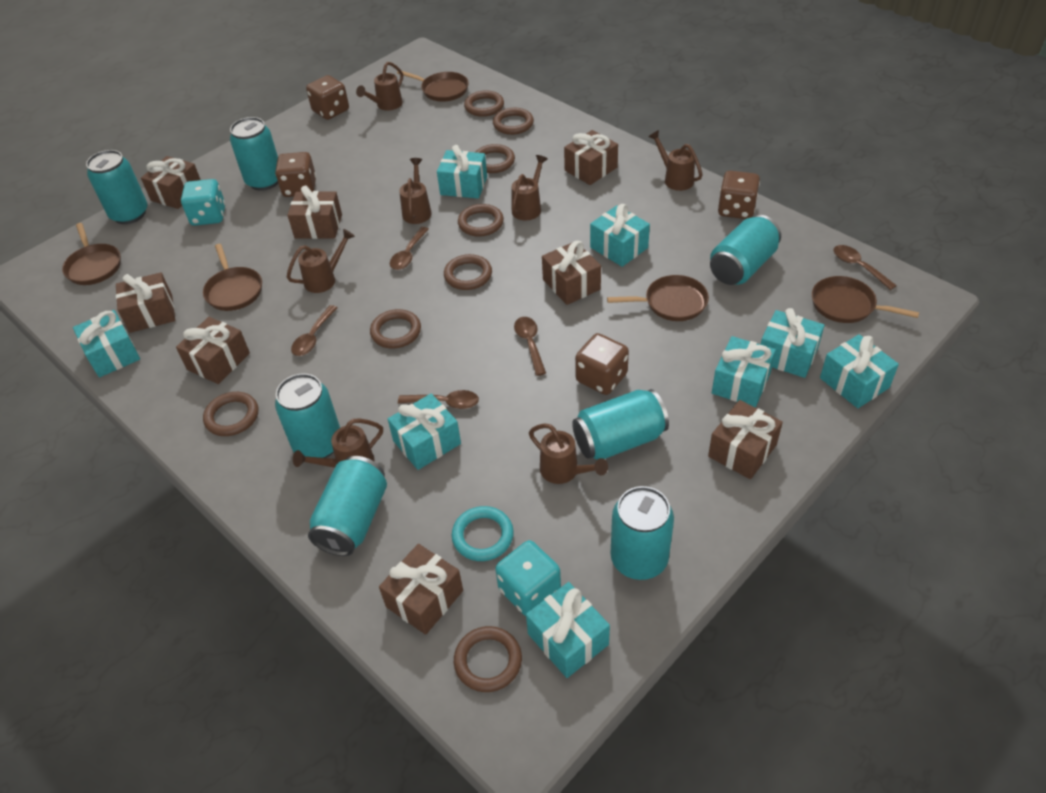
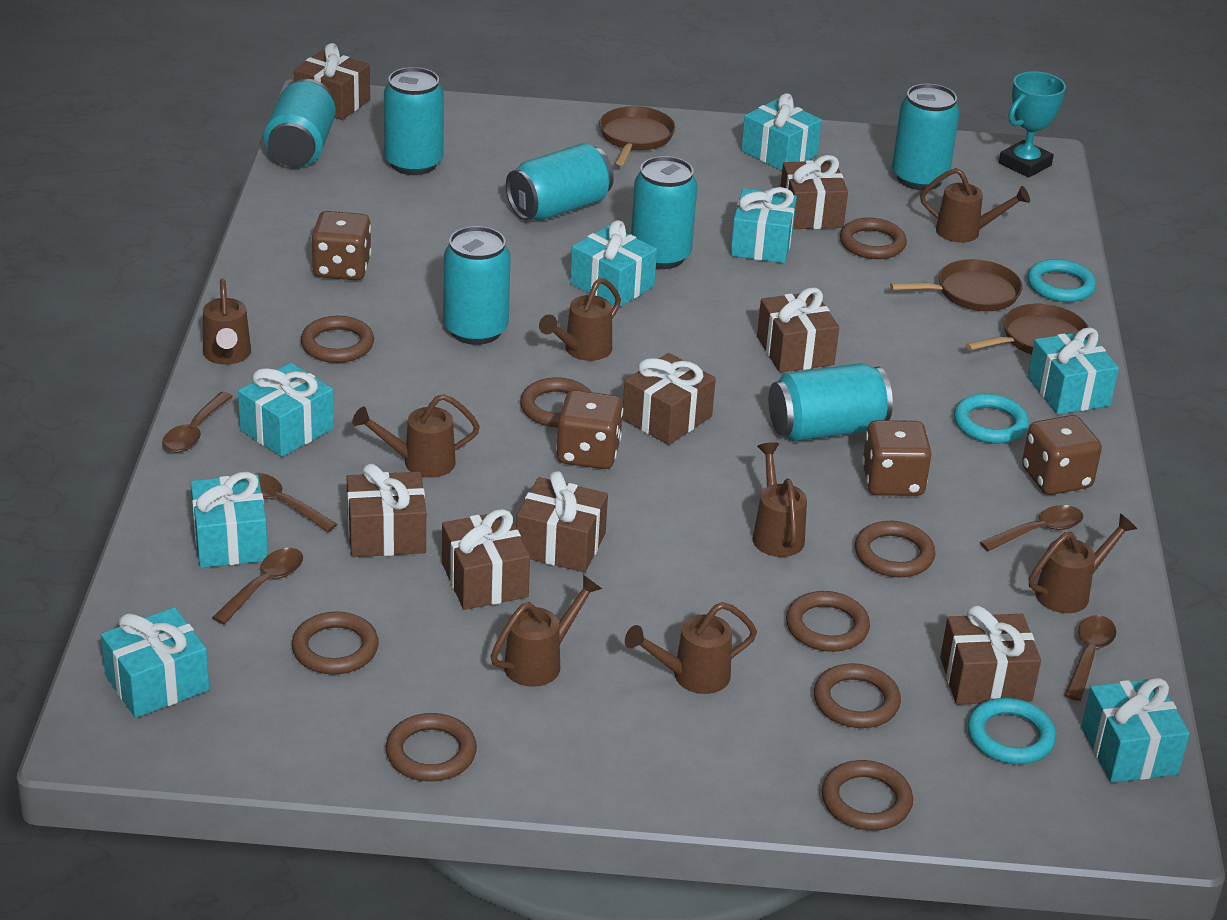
brown pan: 5 -> 3
brown ring: 8 -> 9
brown watering can: 7 -> 8
turquoise dice: 2 -> 0
turquoise ring: 1 -> 3
turquoise trophy: 0 -> 1

